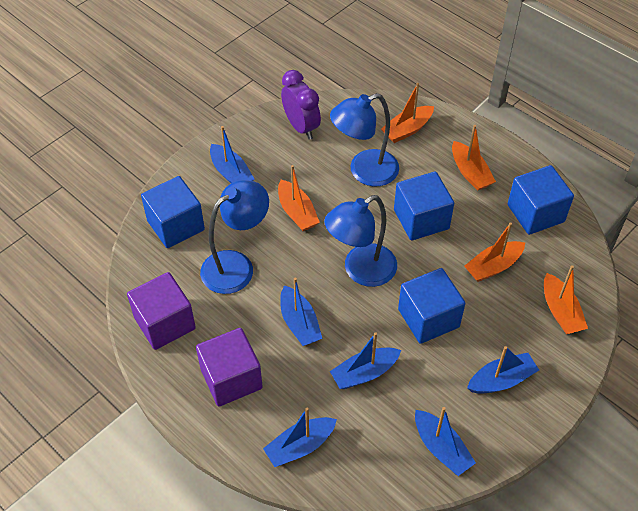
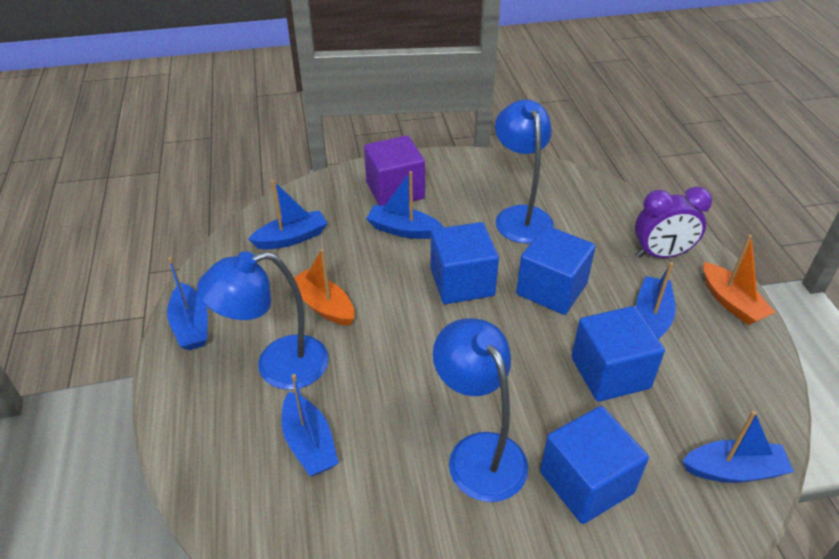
orange boat: 5 -> 2
purple cube: 2 -> 1

